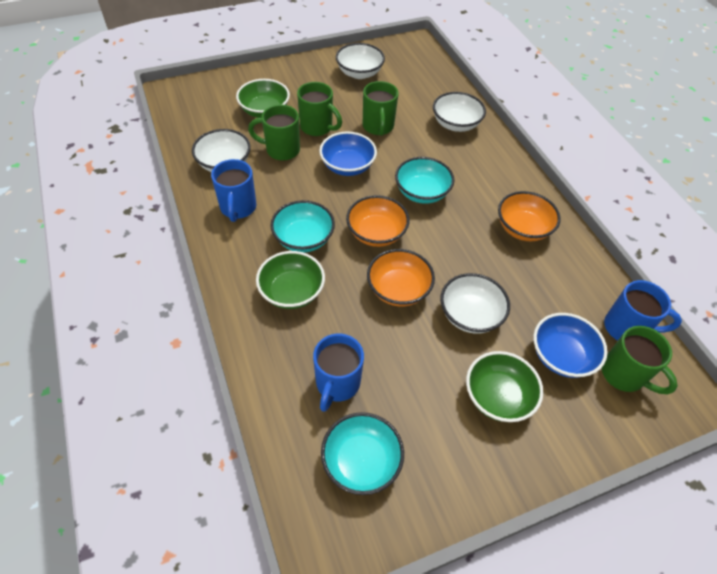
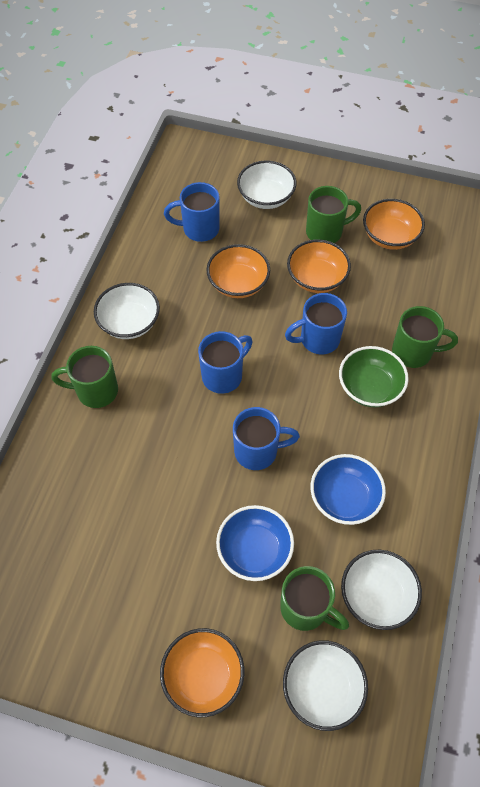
blue mug: 3 -> 4
green bowl: 3 -> 1
orange bowl: 3 -> 4
turquoise bowl: 3 -> 0

